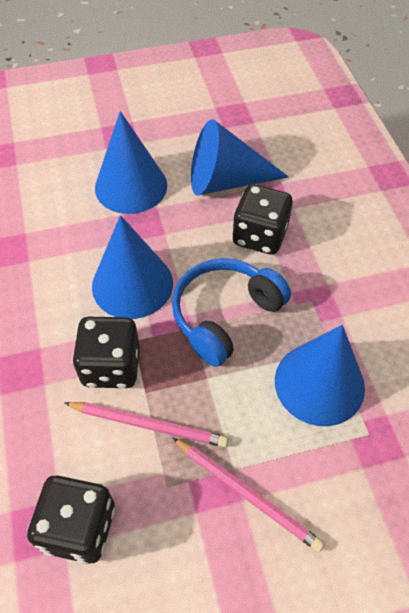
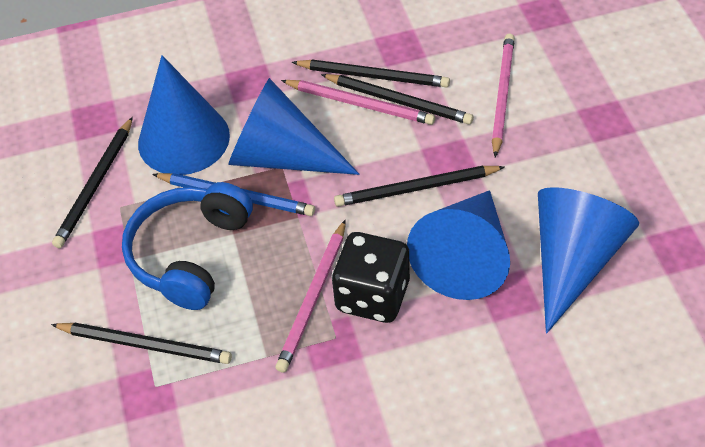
black dice: 3 -> 1
black pencil: 0 -> 5
blue pencil: 0 -> 1
pink pencil: 2 -> 3

